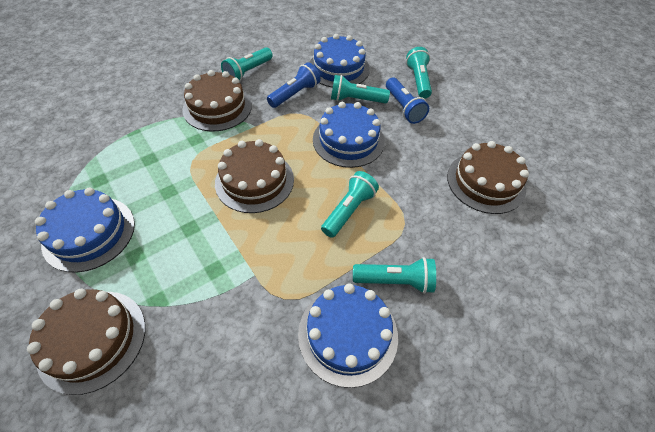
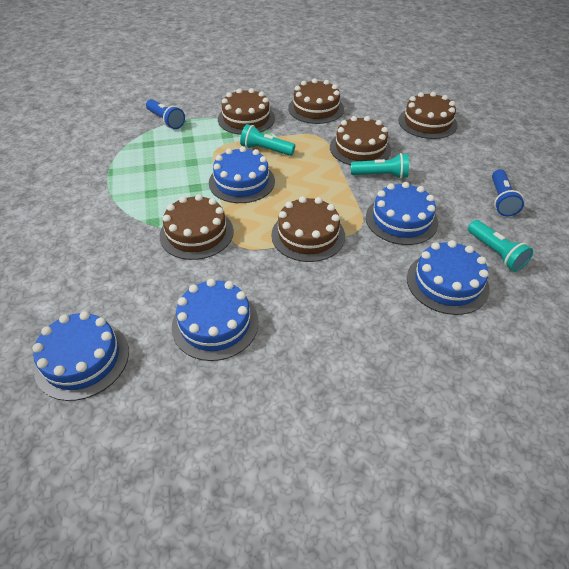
blue cake: 4 -> 5
brown cake: 4 -> 6
turquoise flashlight: 5 -> 3

